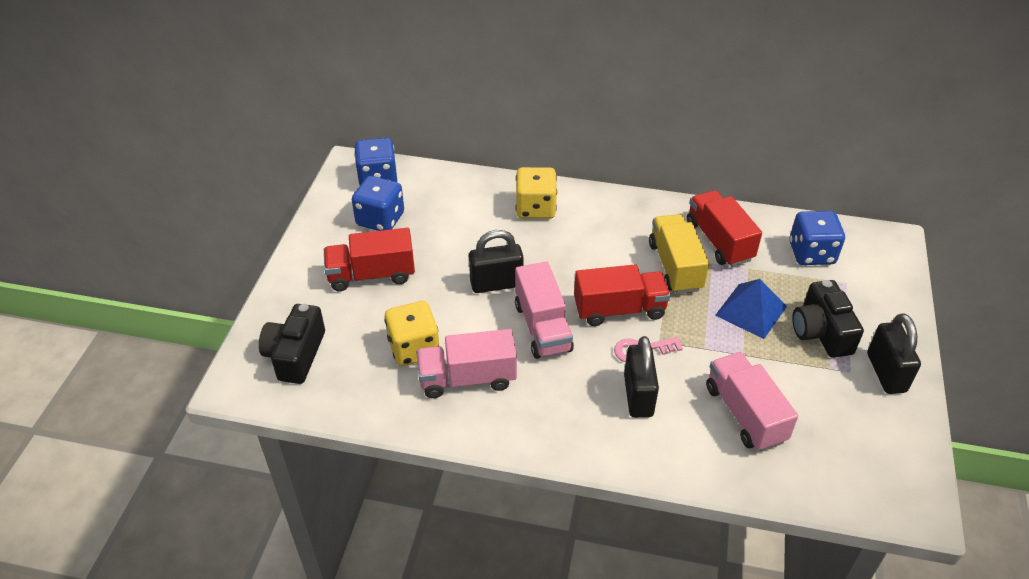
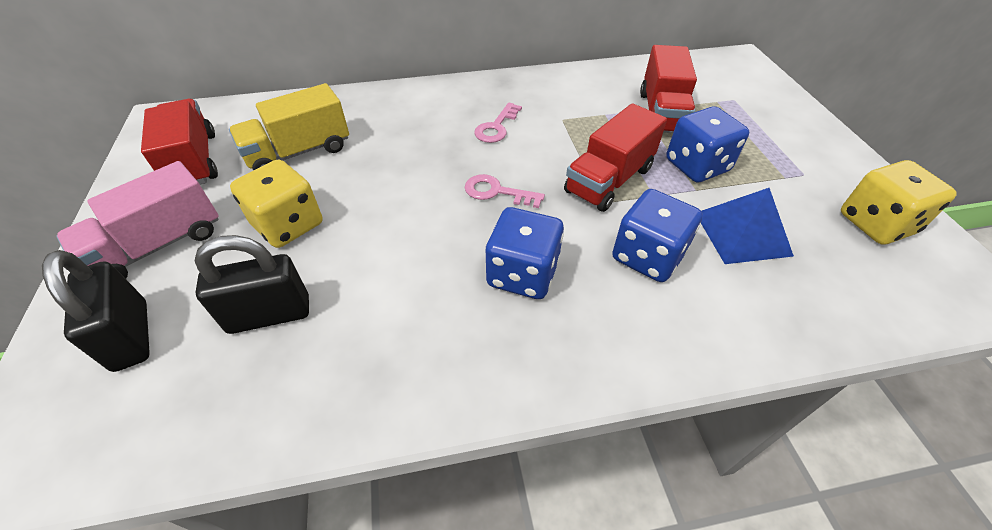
black camera: 2 -> 0
black padlock: 3 -> 2
pink key: 1 -> 2
pink truck: 3 -> 1

